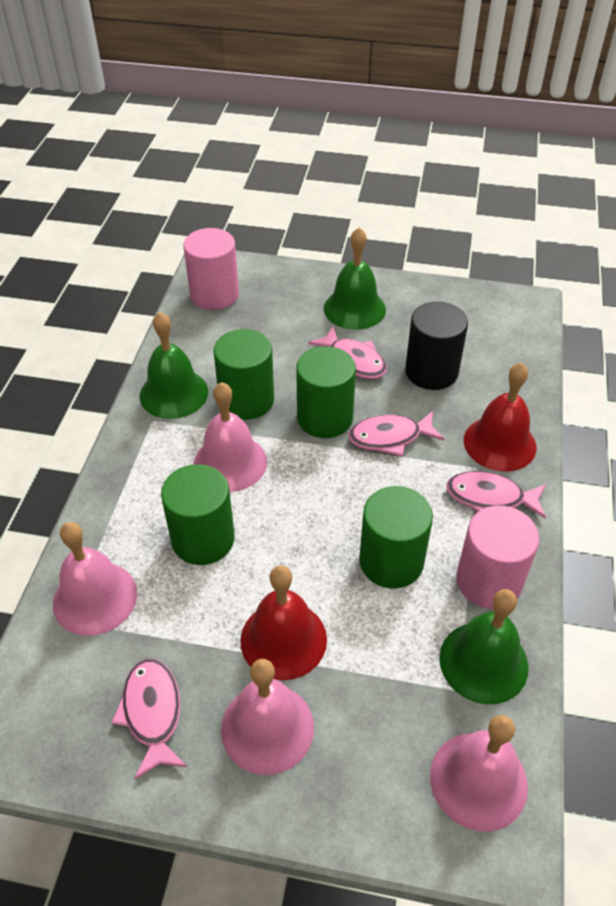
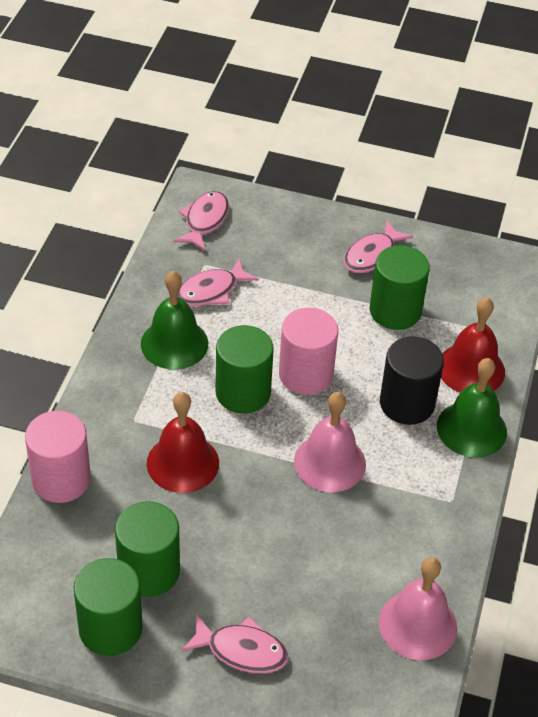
green bell: 3 -> 2
pink bell: 4 -> 2

